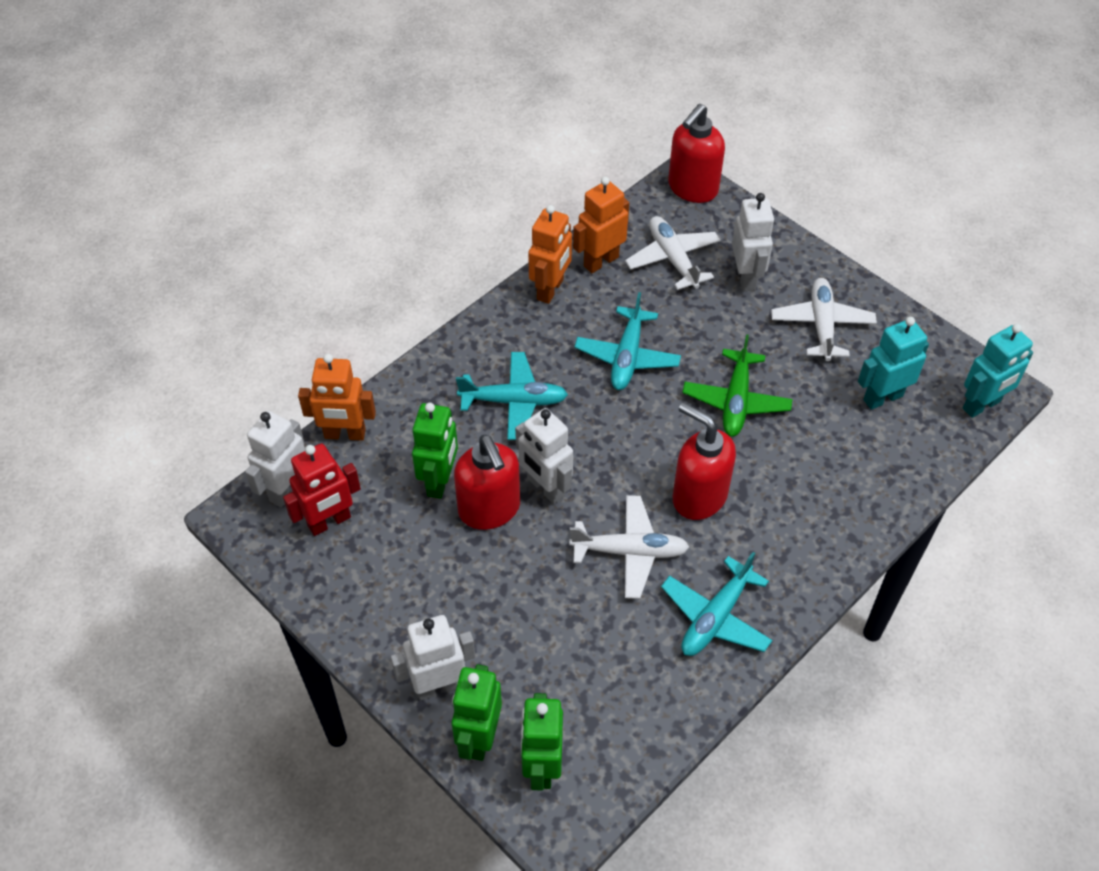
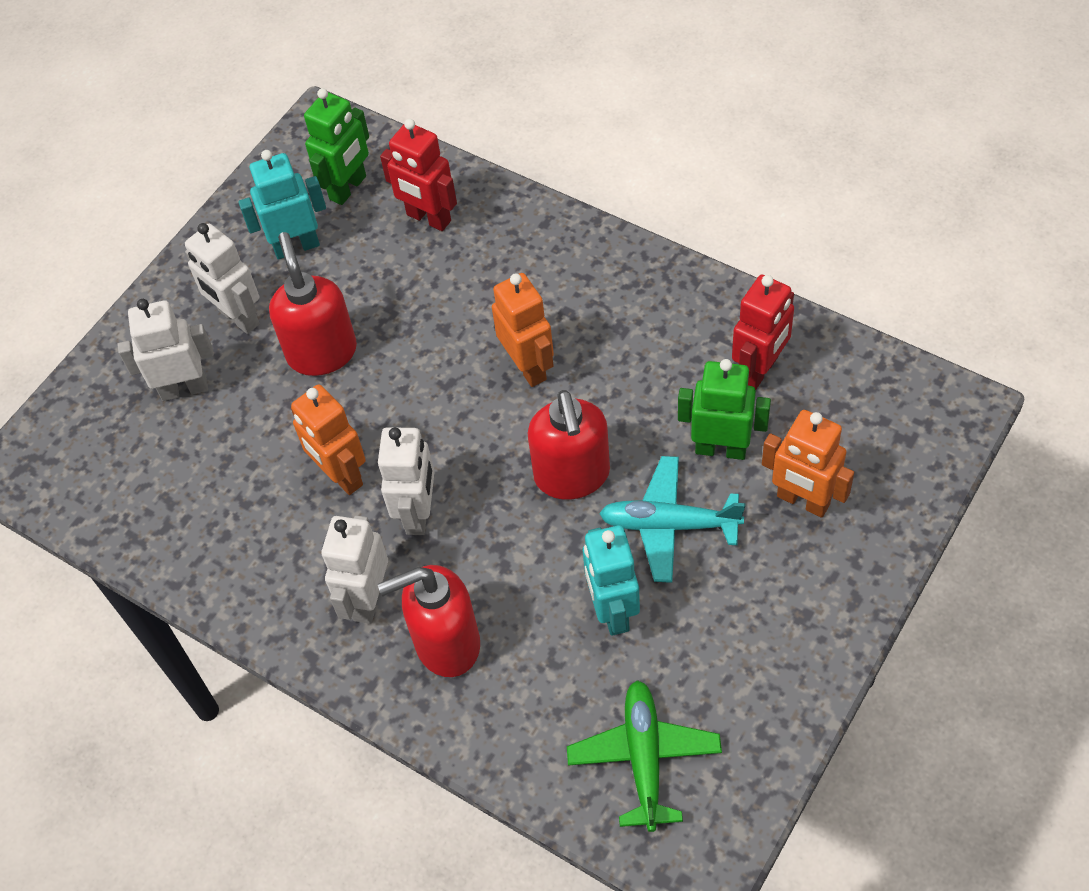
green robot: 3 -> 2
red robot: 1 -> 2
turquoise plane: 3 -> 1
white plane: 3 -> 0

